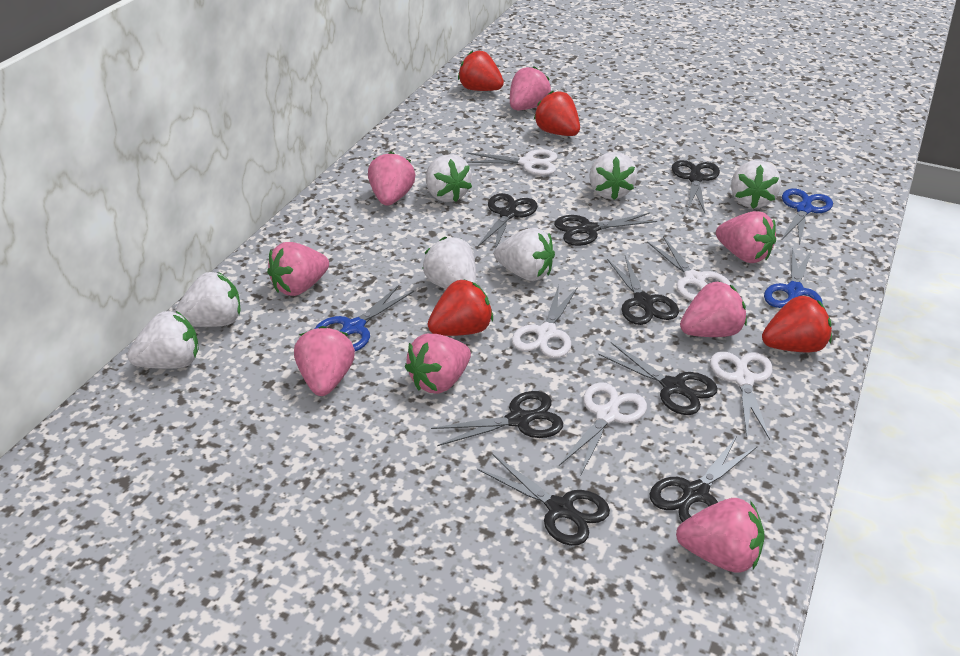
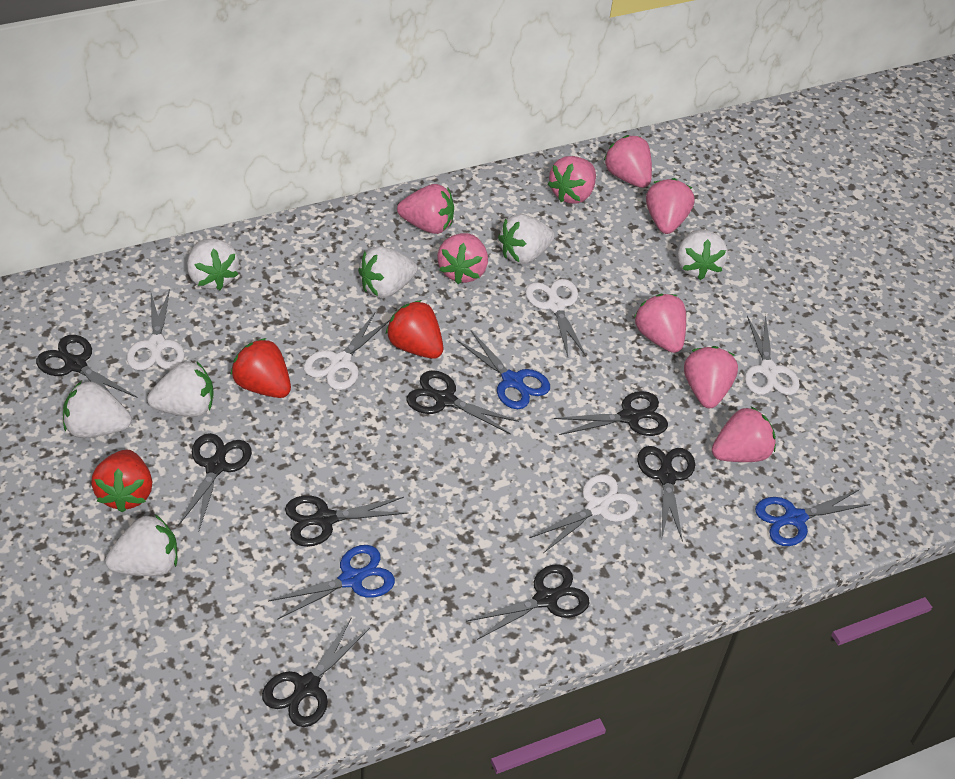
red strawberry: 4 -> 3

